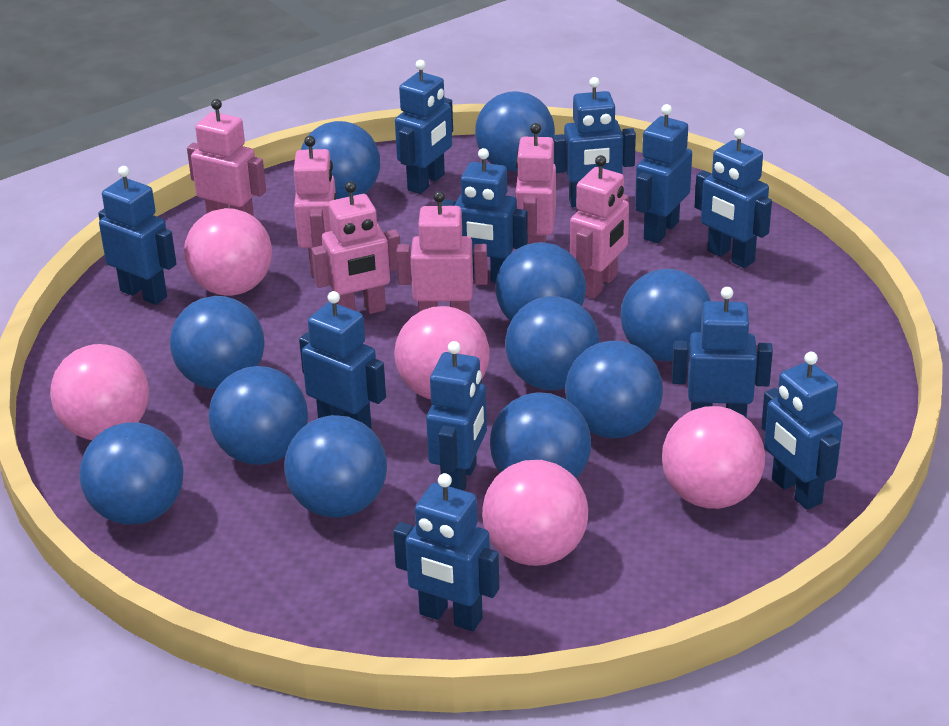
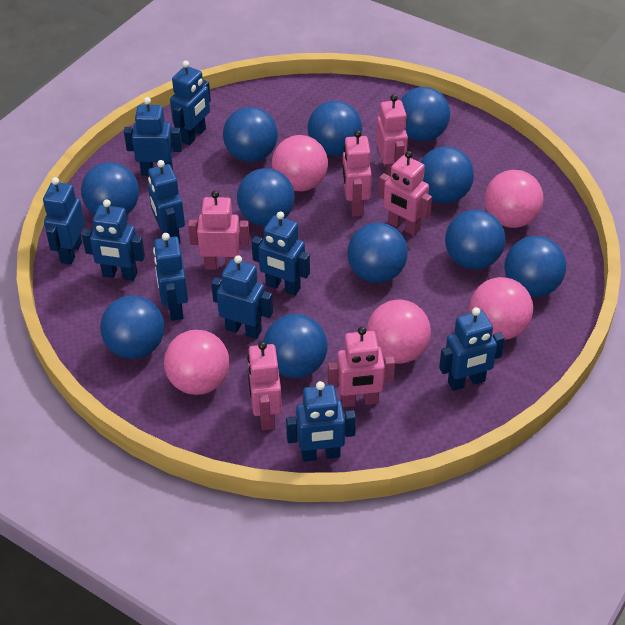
blue robot: 11 -> 10

